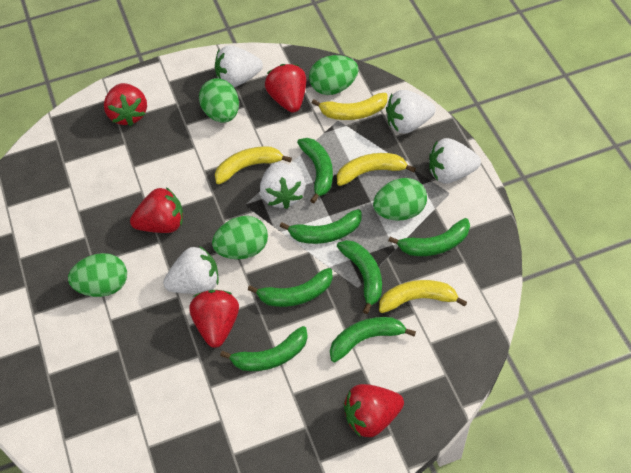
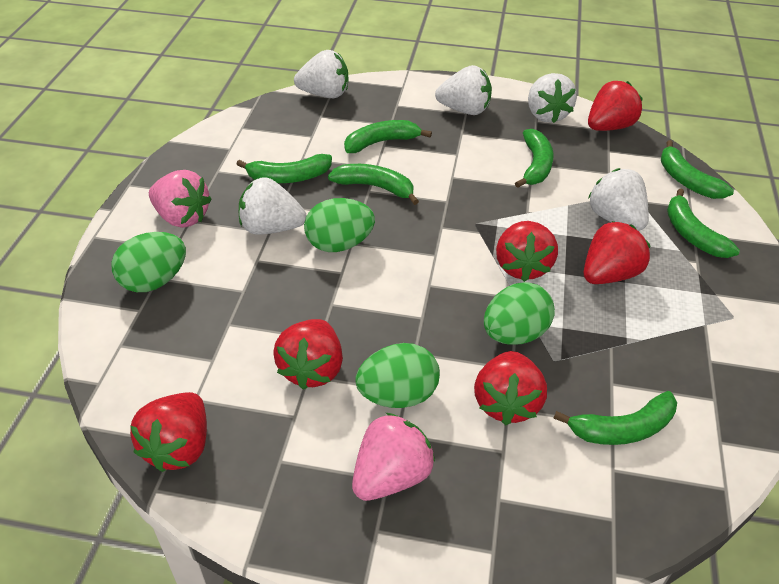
green egg: 5 -> 4
pink strawberry: 0 -> 2
red strawberry: 5 -> 6
yellow banana: 4 -> 0

